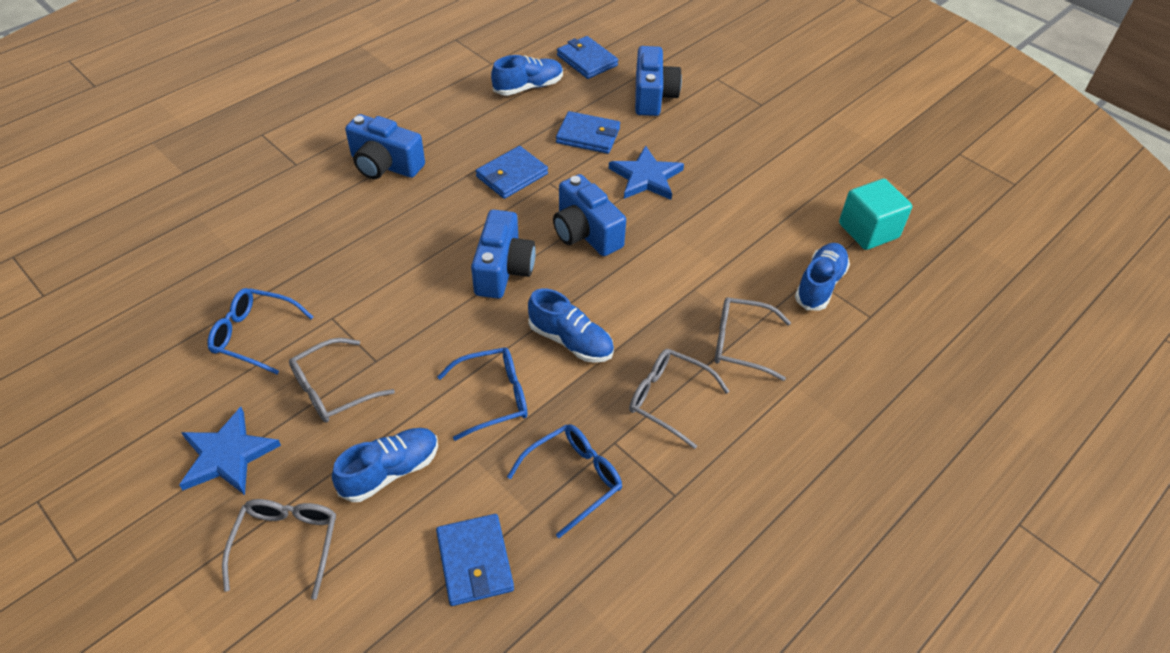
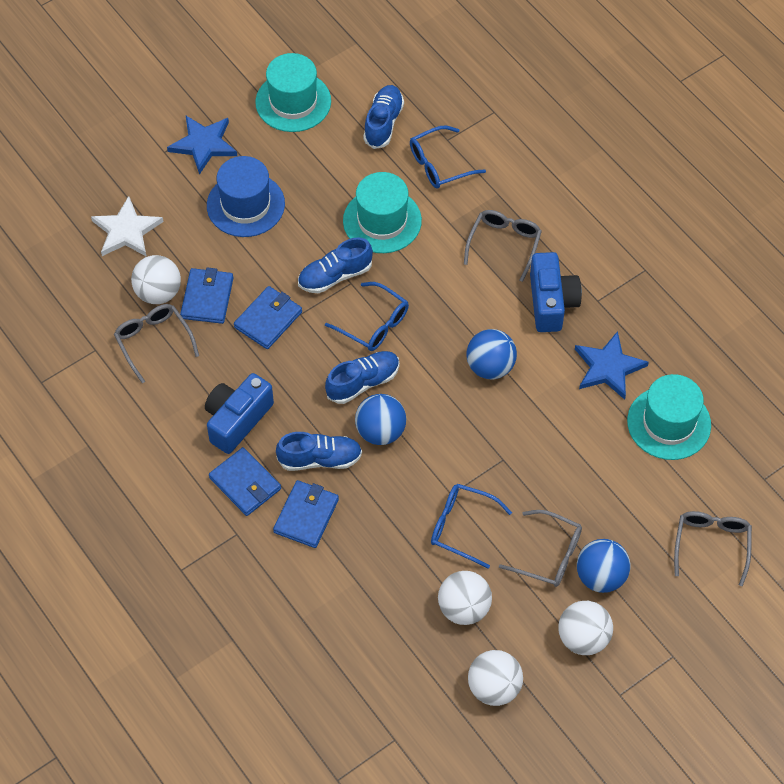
blue ball: 0 -> 3
blue camera: 4 -> 2
blue hat: 0 -> 1
turquoise cube: 1 -> 0
turquoise hat: 0 -> 3
white ball: 0 -> 4
white star: 0 -> 1

